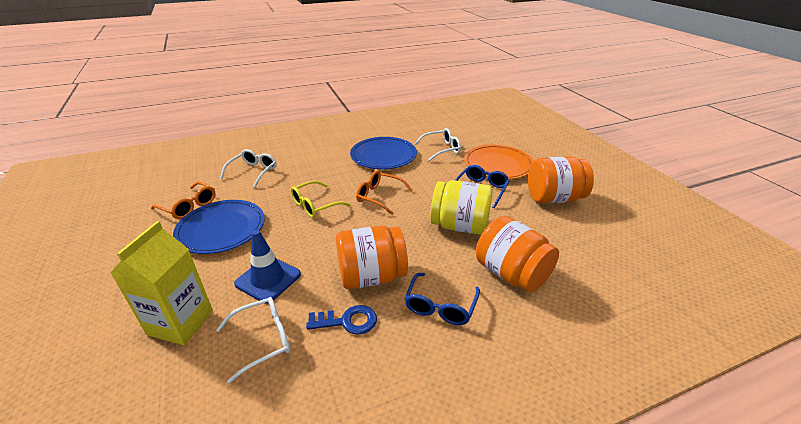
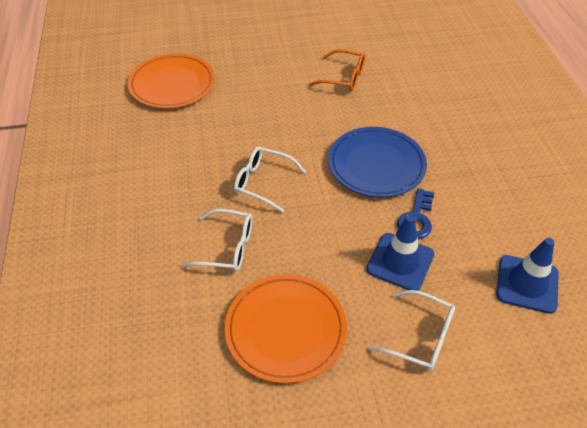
blue glasses: 2 -> 0
blue plate: 2 -> 1
blue traffic cone: 1 -> 2
orange glasses: 2 -> 1
orange jar: 3 -> 0
orange plate: 1 -> 2
yellow carton: 1 -> 0
yellow glasses: 1 -> 0
yellow jar: 1 -> 0

